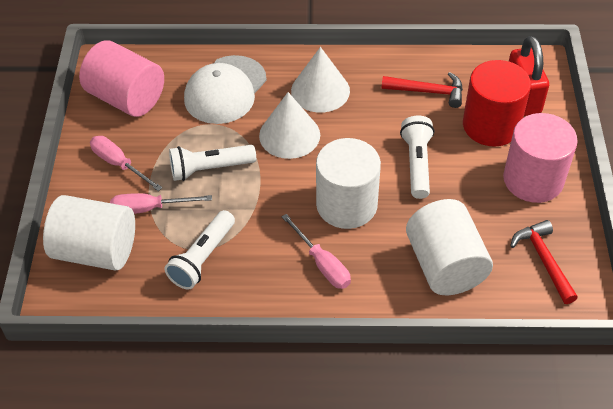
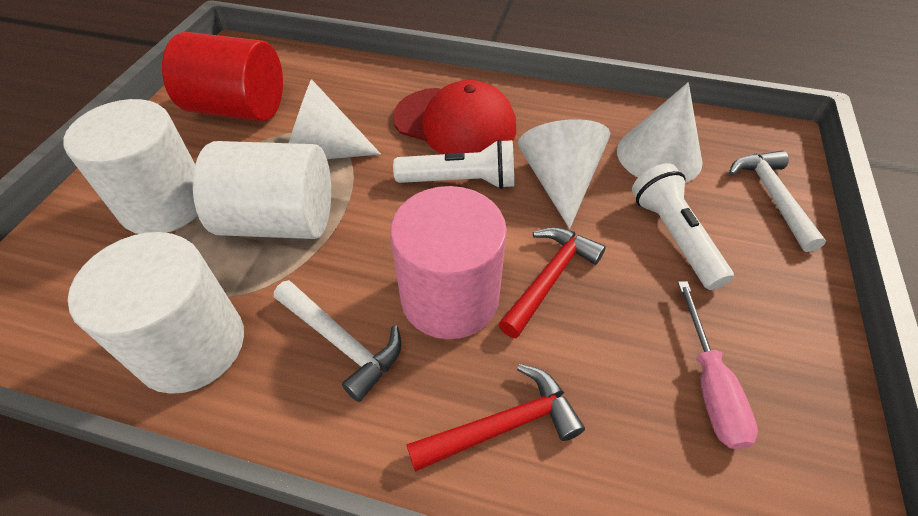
pink cylinder: 2 -> 1
pink screwdriver: 3 -> 1
red cap: 0 -> 1
red padlock: 1 -> 0
white cap: 1 -> 0
white cone: 2 -> 3
white flashlight: 3 -> 2
white hammer: 0 -> 2

